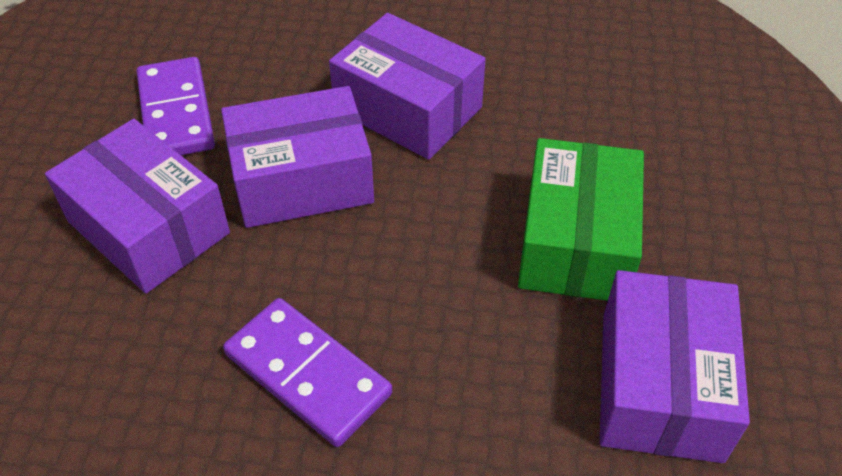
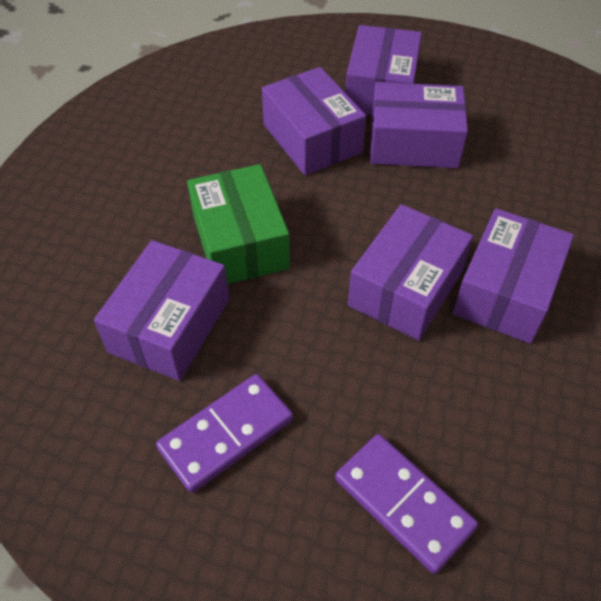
purple box: 4 -> 6

